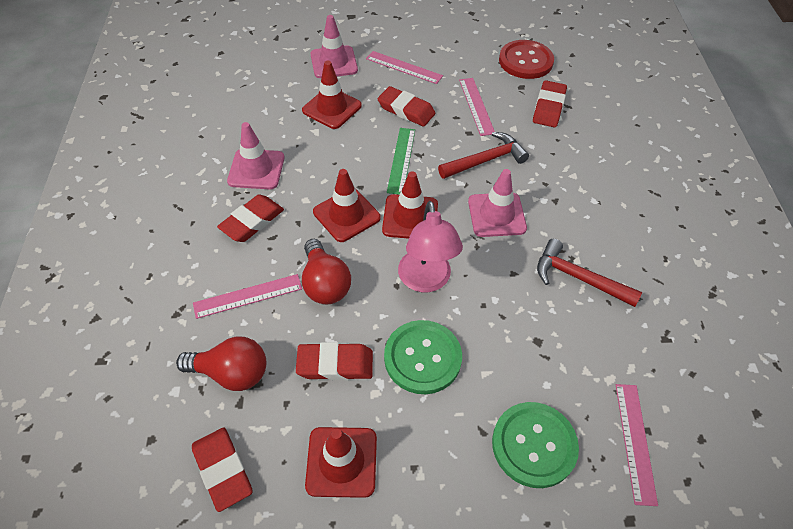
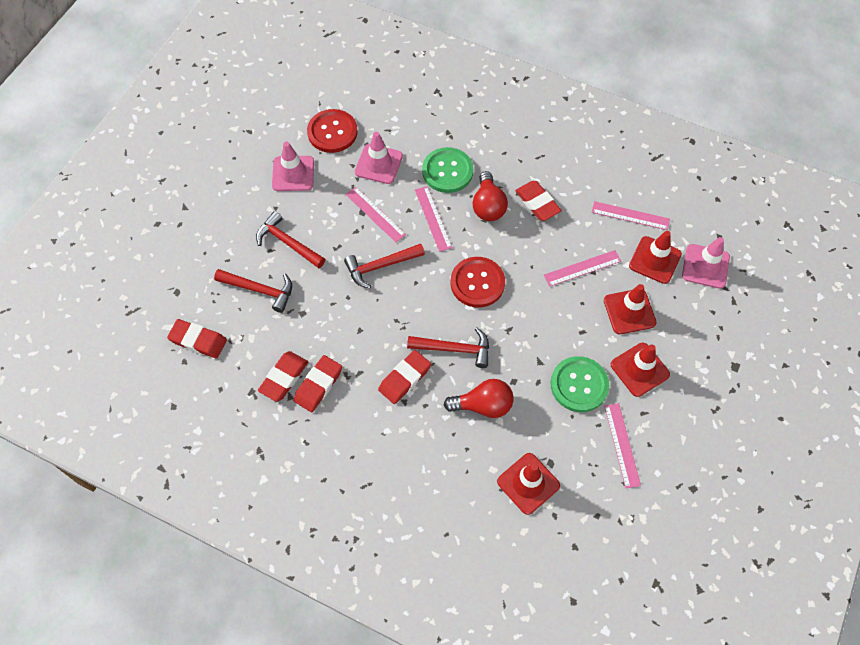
green ruler: 1 -> 0
pink lamp: 1 -> 0
pink ruler: 4 -> 5
red button: 1 -> 2
red hammer: 2 -> 4

